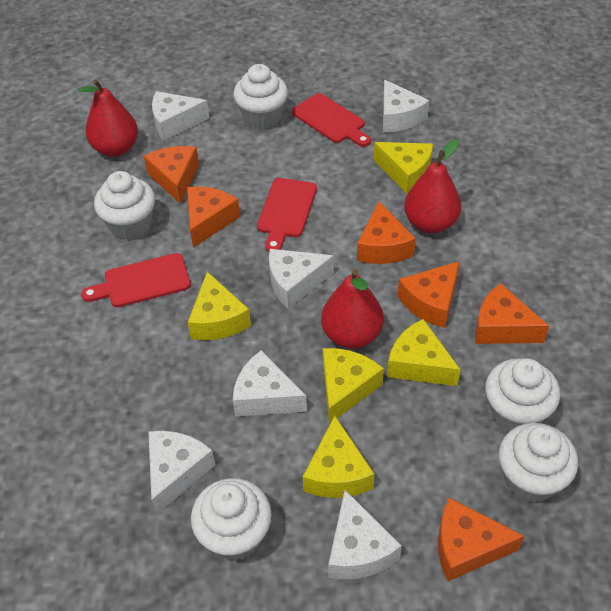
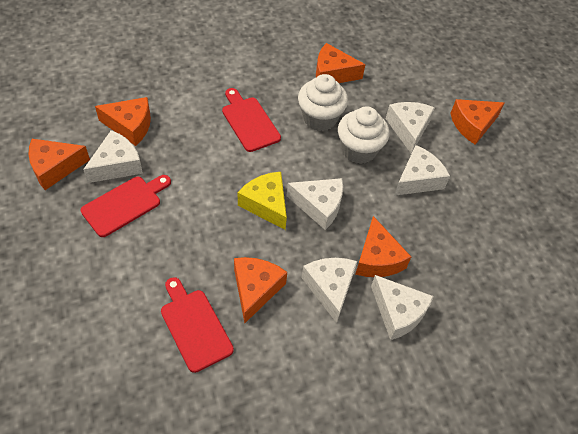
red pear: 3 -> 0
white cupcake: 5 -> 2
yellow cheese: 5 -> 1

